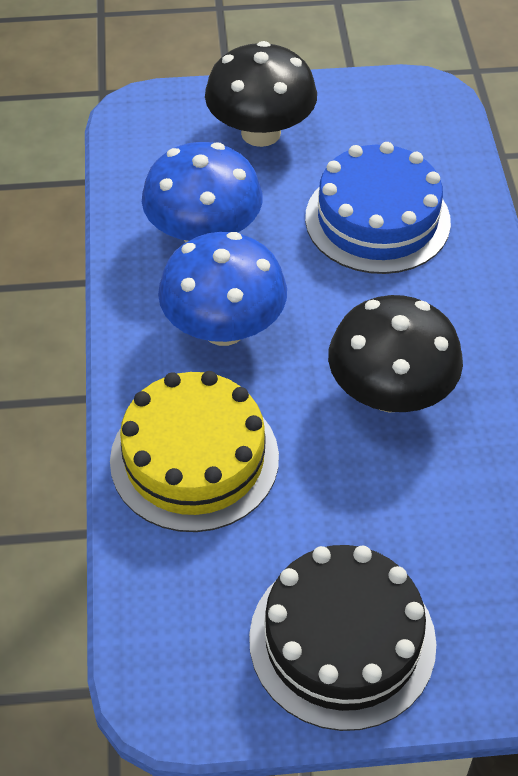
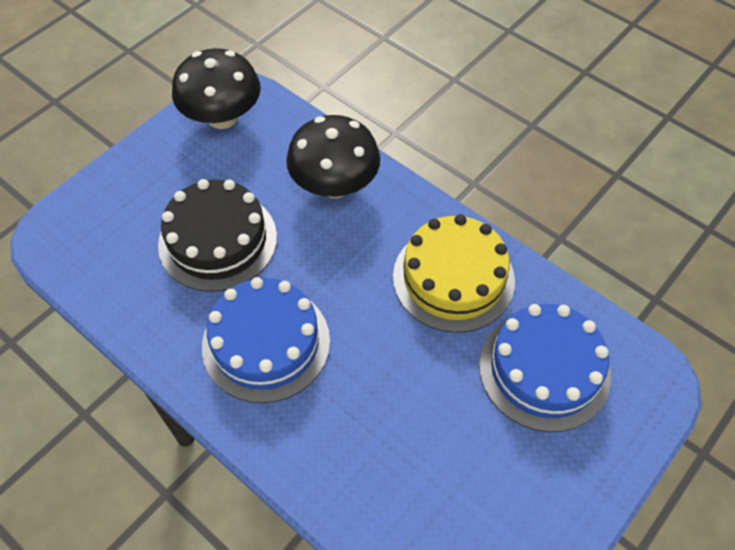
blue cake: 1 -> 2
blue mushroom: 2 -> 0

